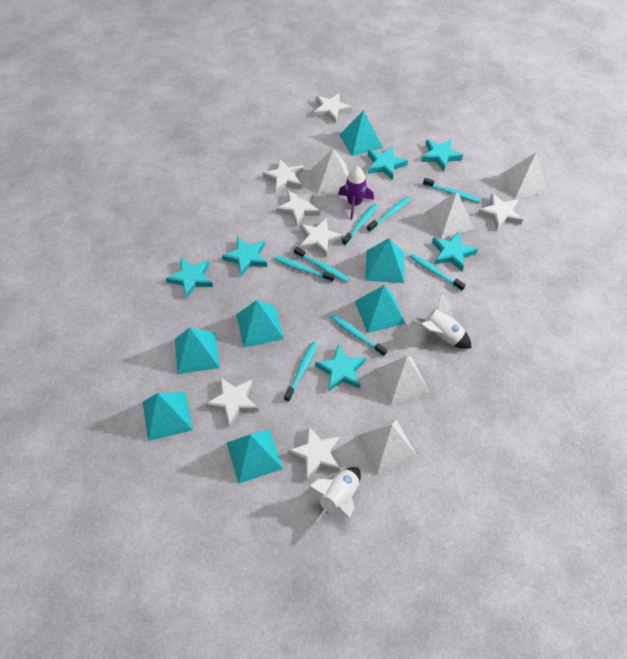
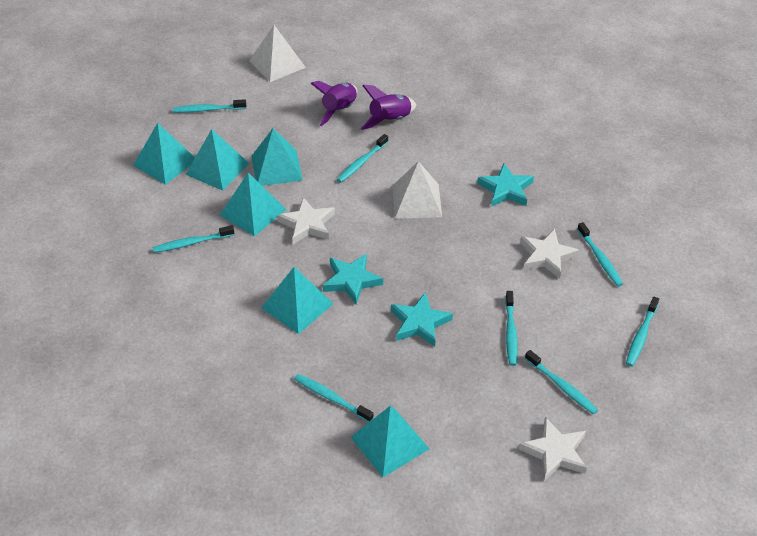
purple rocket: 1 -> 2
turquoise pyramid: 7 -> 6
turquoise star: 6 -> 3
white pyramid: 5 -> 2
white rocket: 2 -> 0
white star: 7 -> 3

